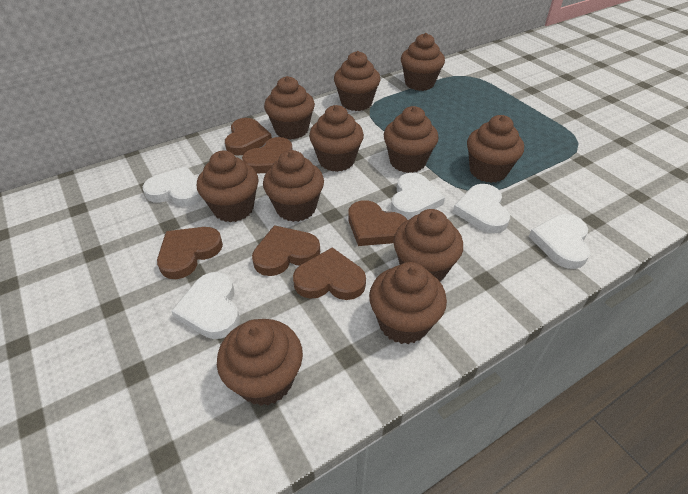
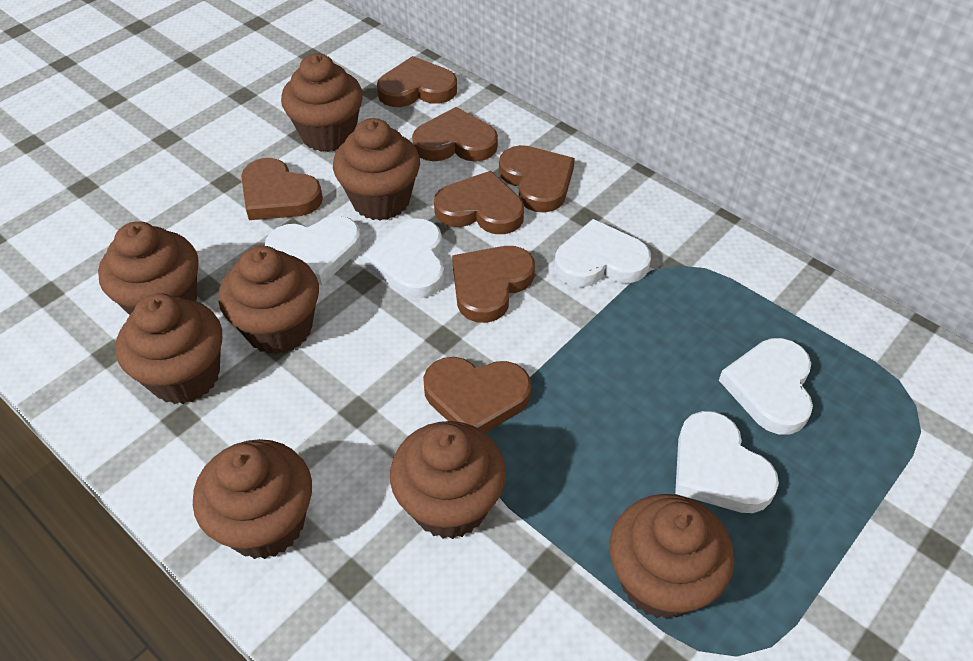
brown cupcake: 11 -> 8
brown heart: 6 -> 7

